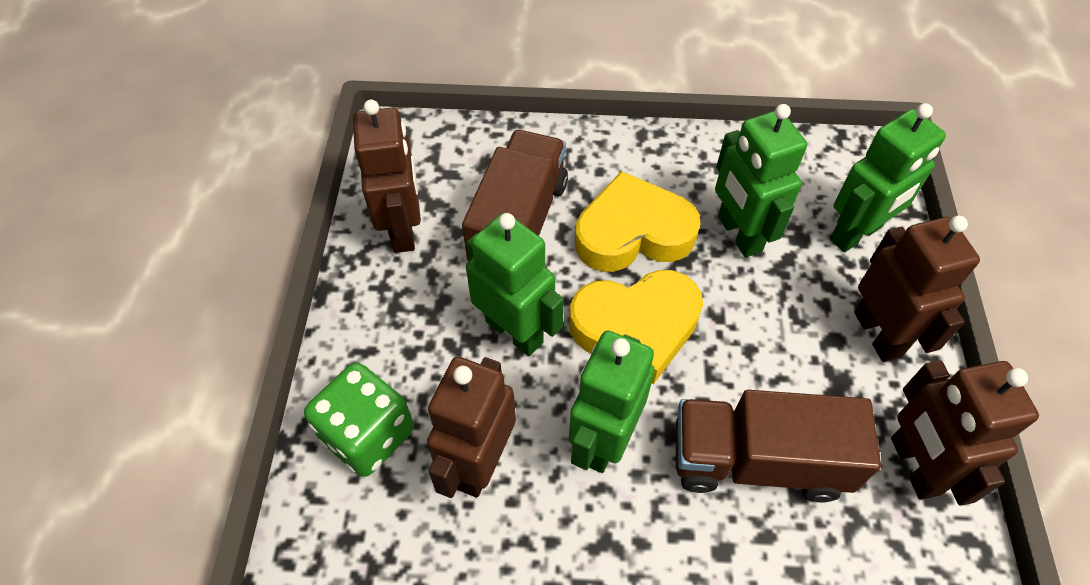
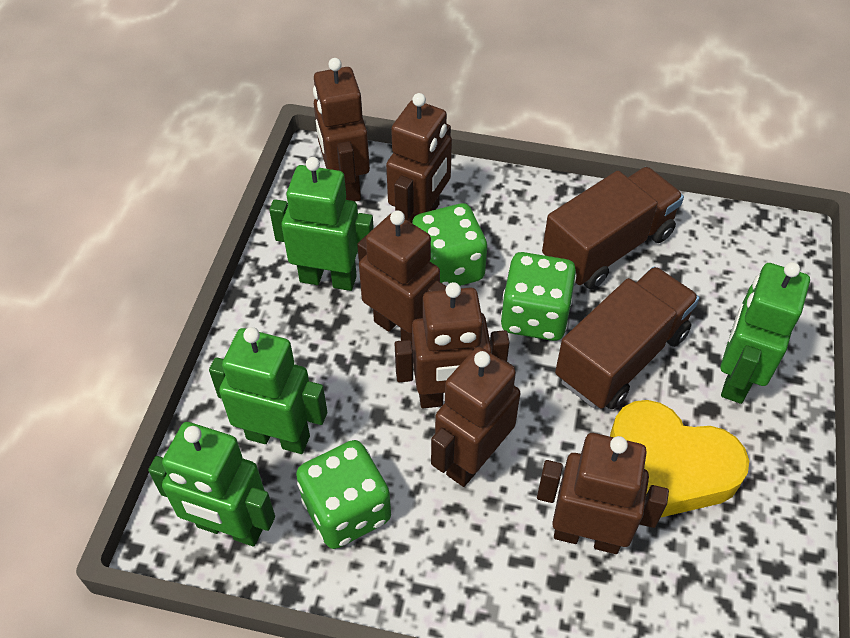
brown robot: 4 -> 6
green dice: 1 -> 3
yellow heart: 2 -> 1

